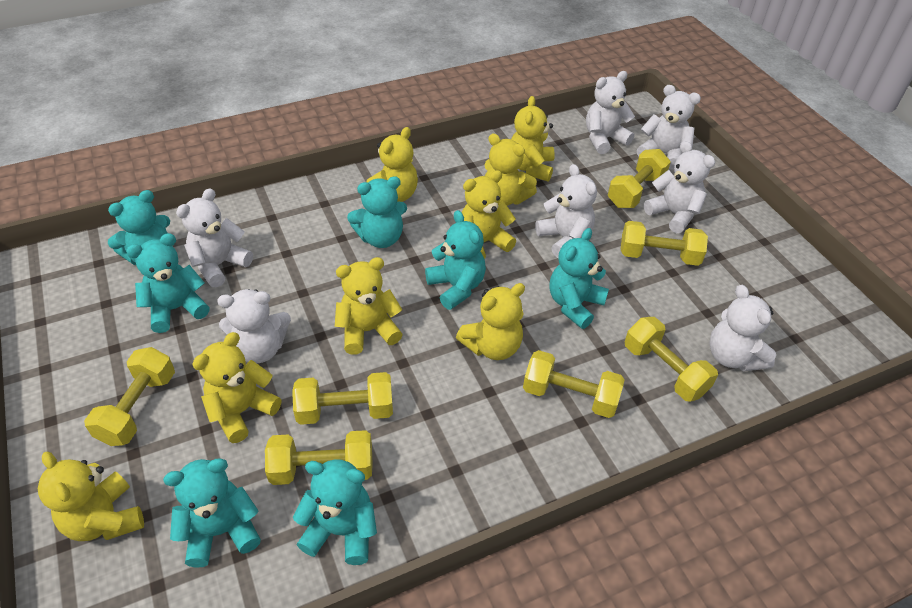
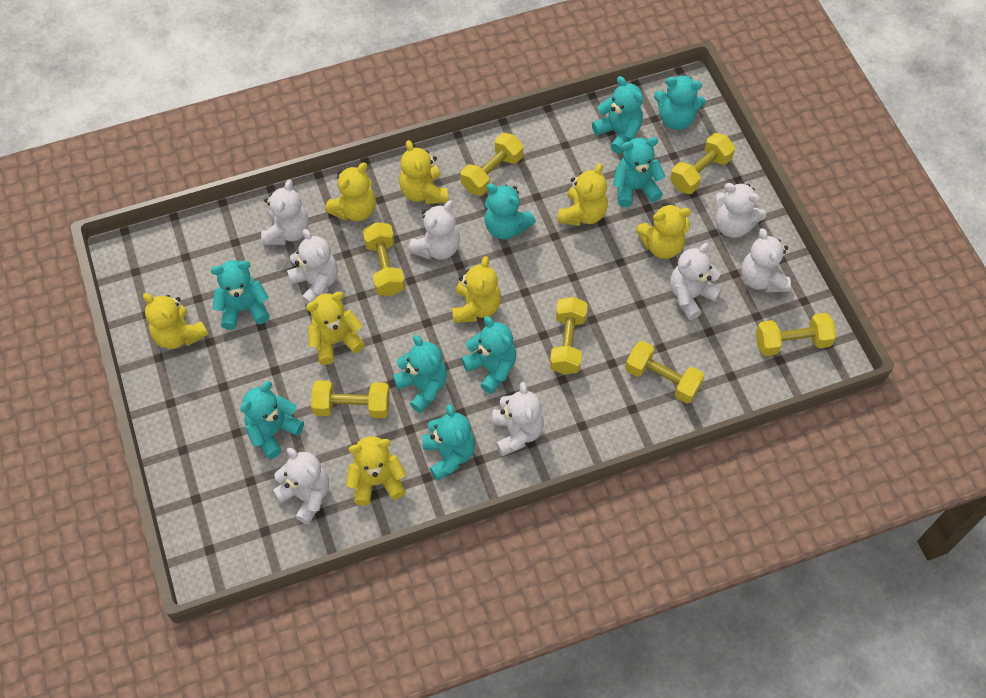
turquoise teddy bear: 7 -> 9
white teddy bear: 7 -> 8

